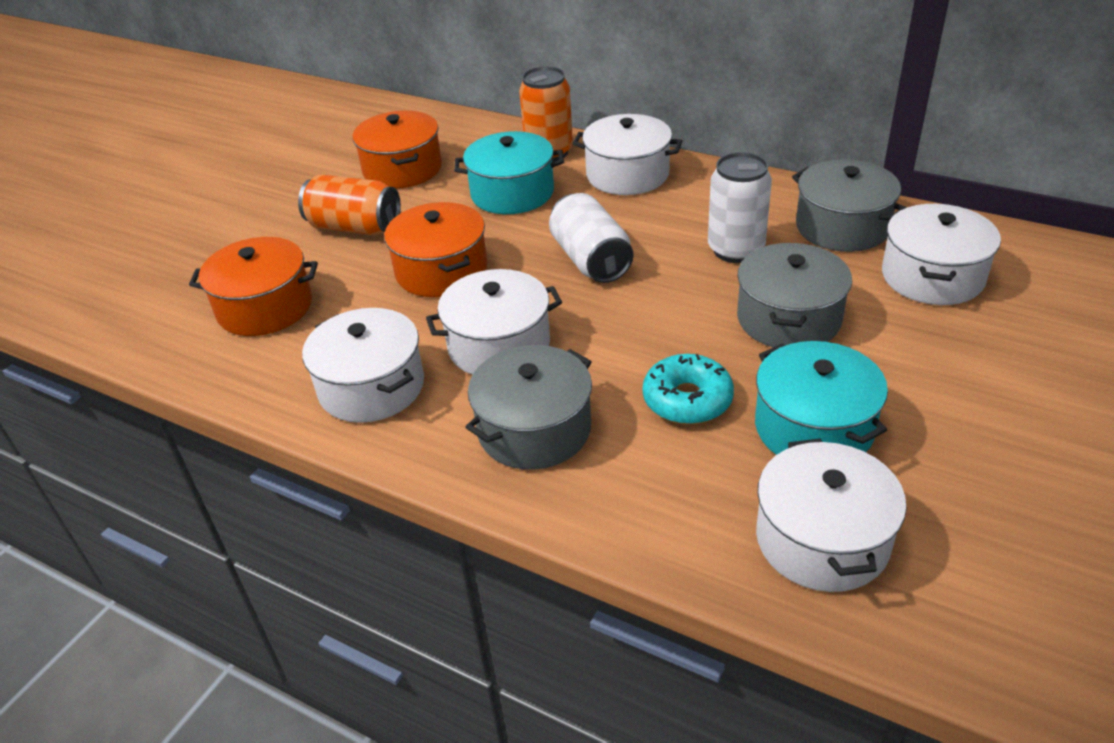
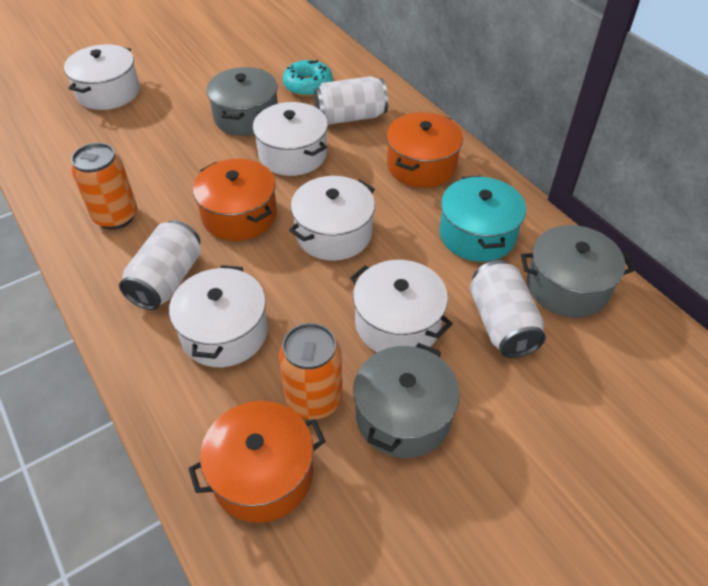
turquoise pot: 2 -> 1
white can: 2 -> 3

